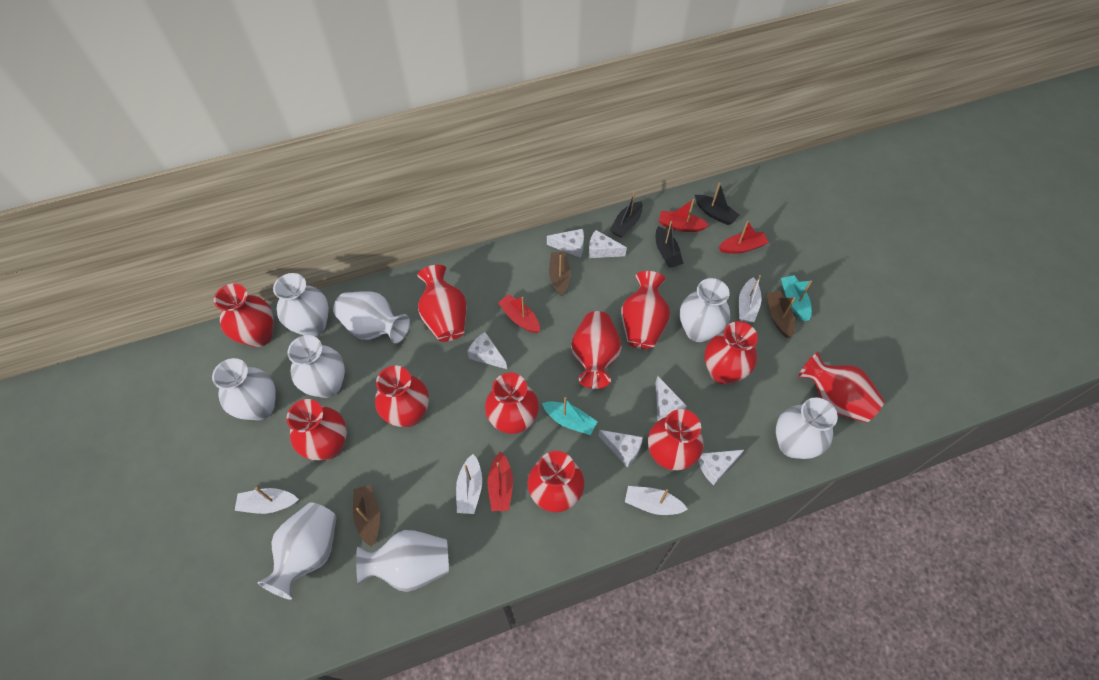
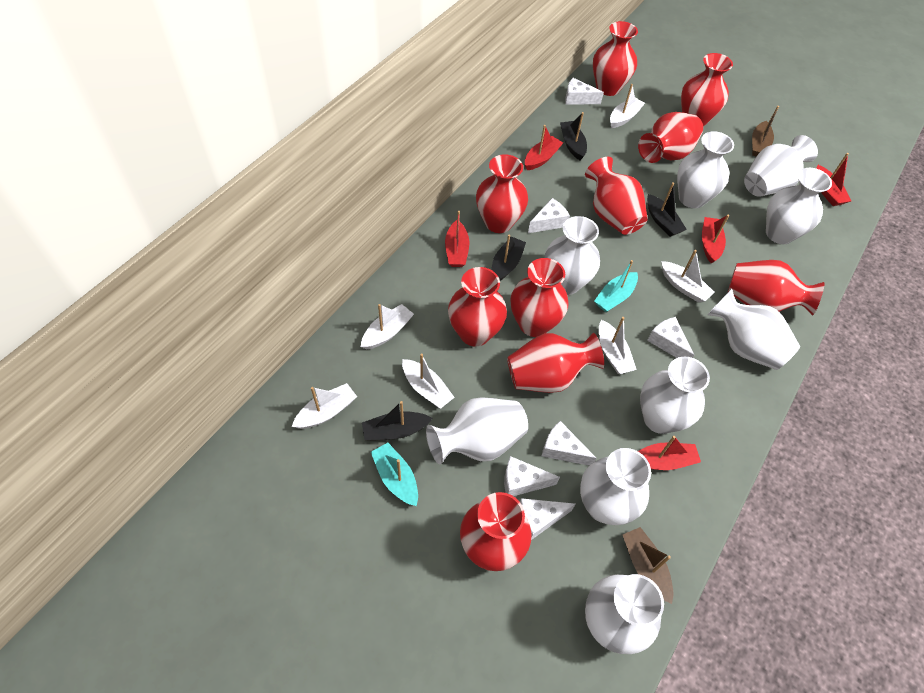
black boat: 3 -> 4
brown boat: 3 -> 2
red boat: 4 -> 5
red vase: 11 -> 10
white boat: 4 -> 6
white vase: 8 -> 9

